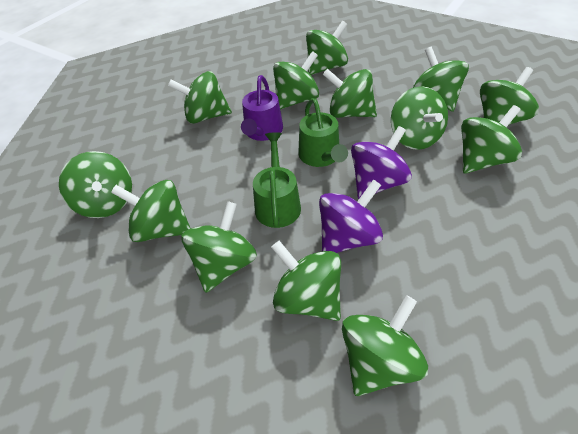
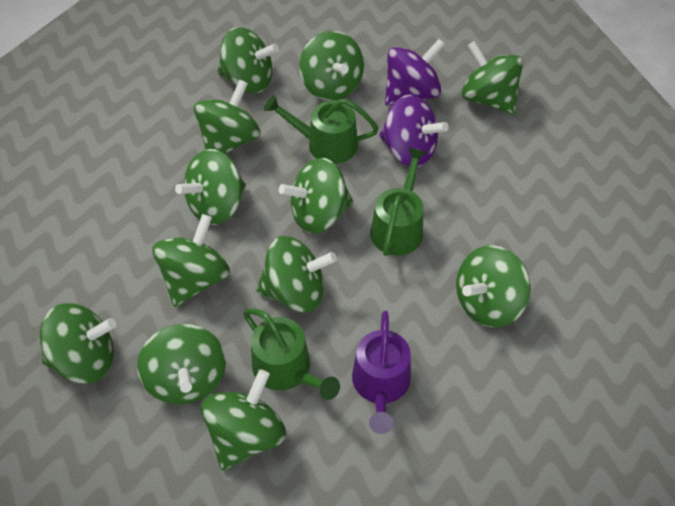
green spinning top: 13 -> 12
green watering can: 2 -> 3

